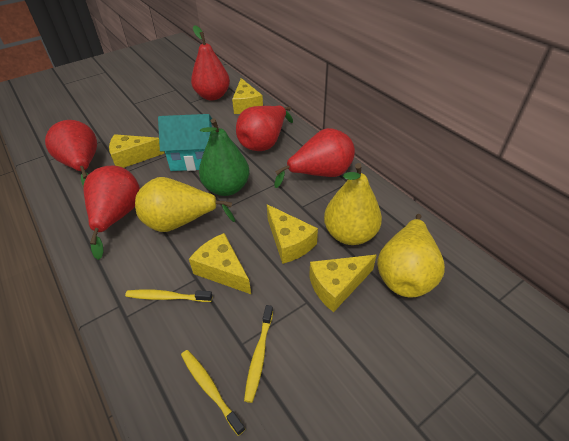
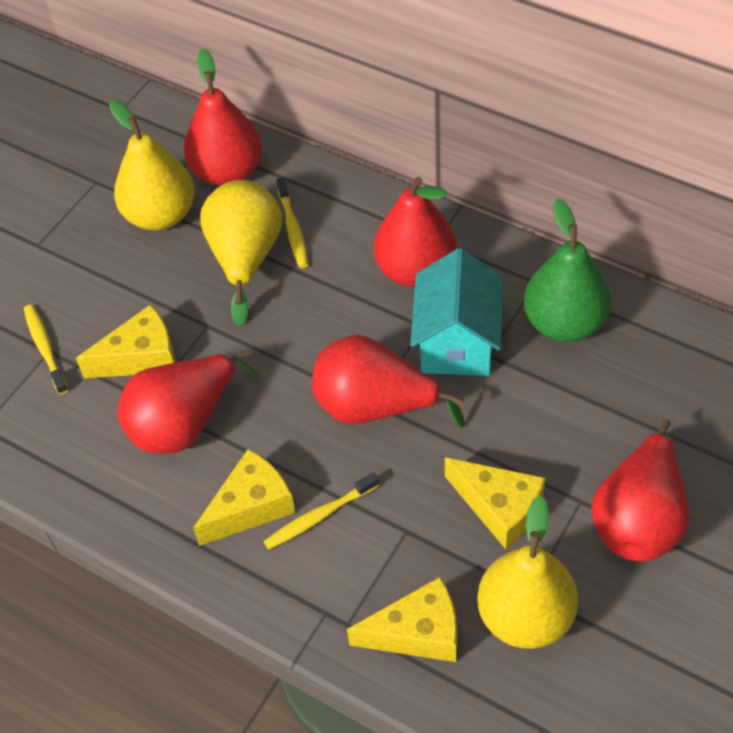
yellow cheese: 5 -> 4

